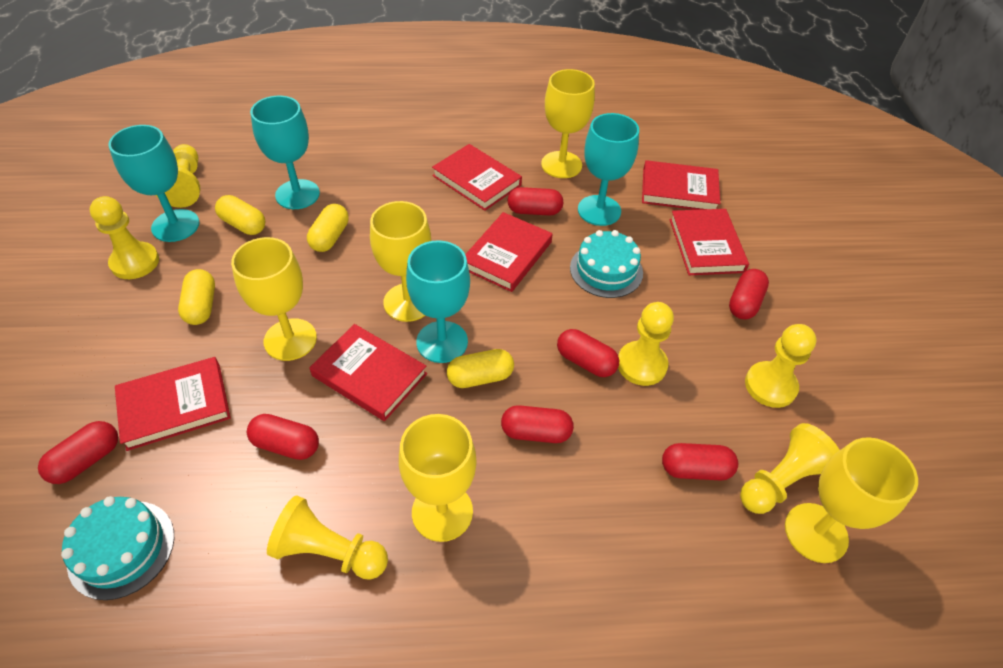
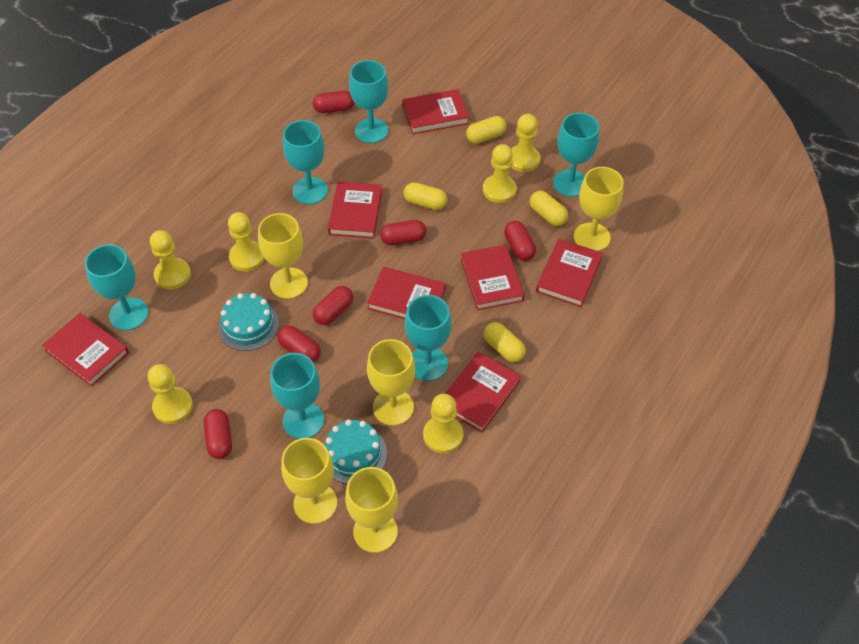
red book: 6 -> 7
red capsule: 7 -> 6
turquoise goblet: 4 -> 6

